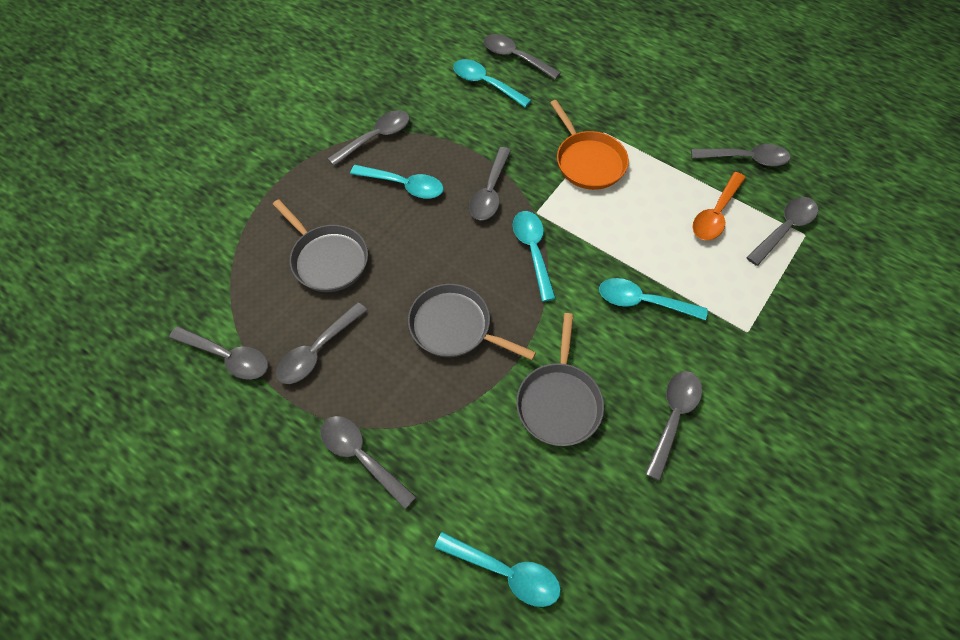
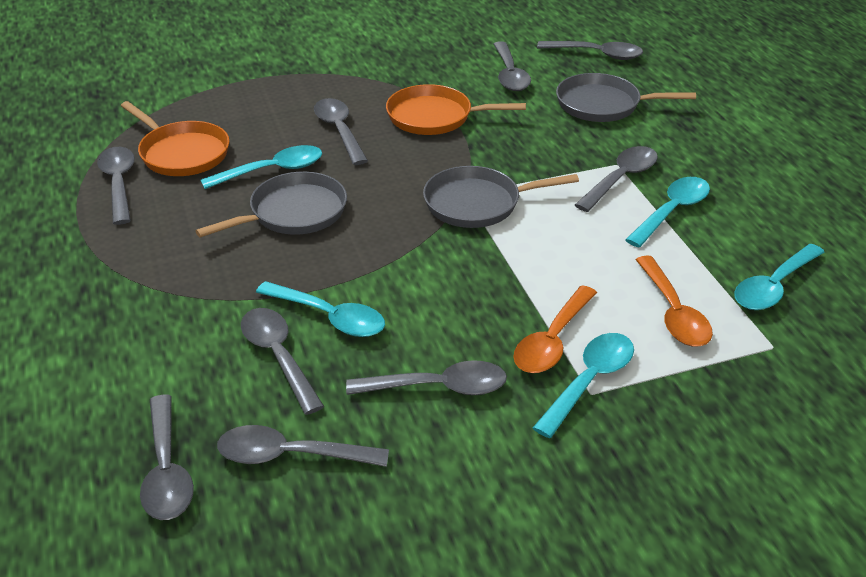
orange pan: 1 -> 2
orange spoon: 1 -> 2

